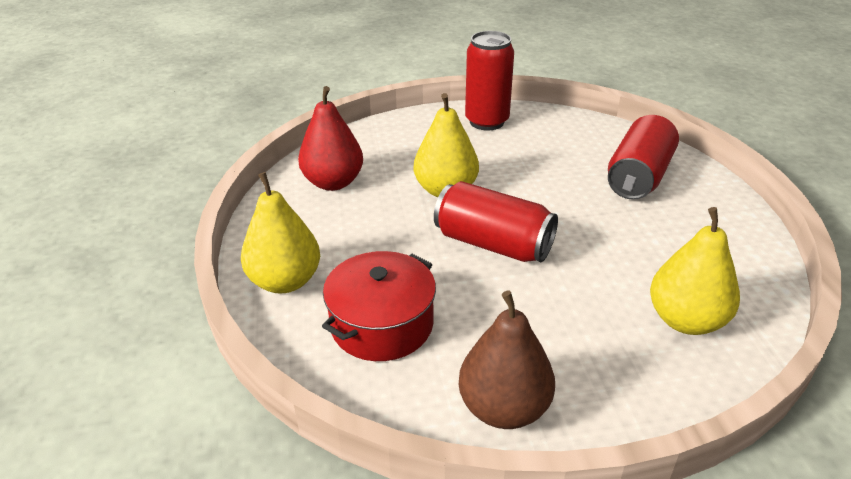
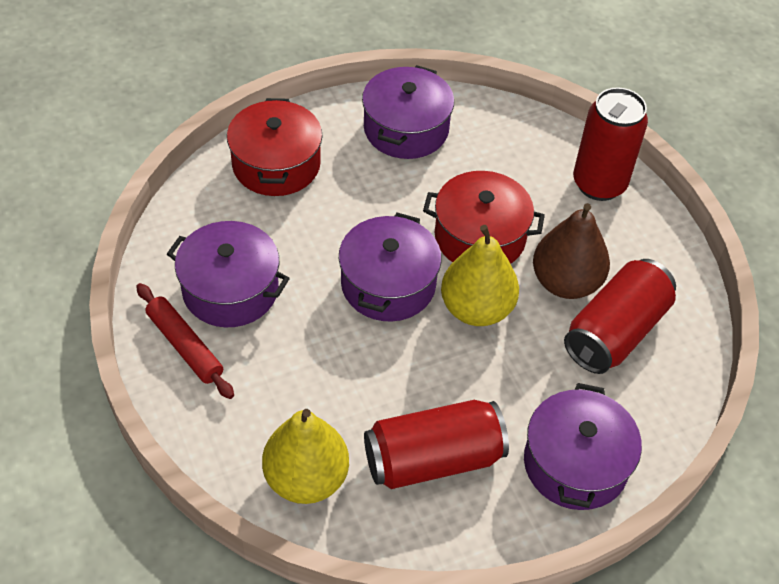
purple pot: 0 -> 4
red pear: 1 -> 0
red pot: 1 -> 2
red rolling pin: 0 -> 1
yellow pear: 3 -> 2

